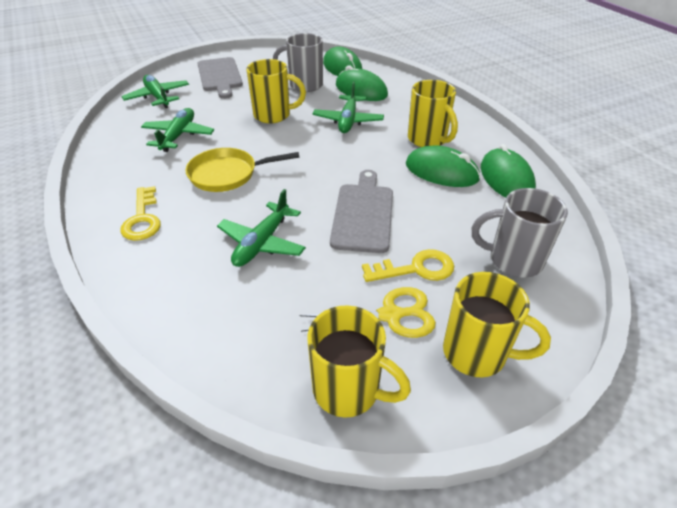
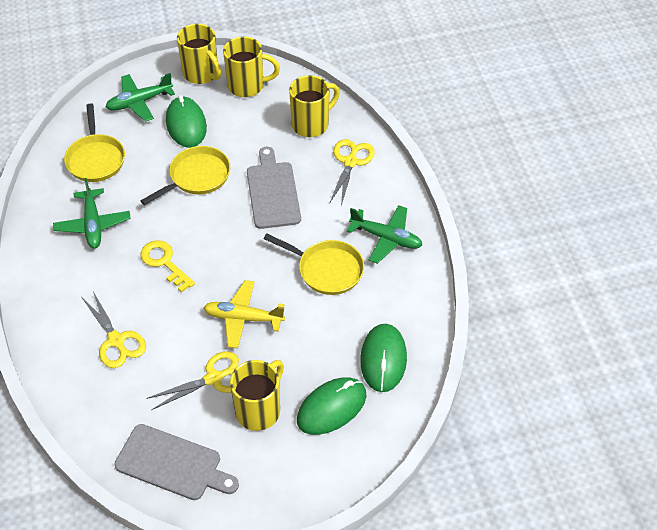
green mouse: 4 -> 3
green plane: 4 -> 3
grey mug: 2 -> 0
yellow key: 2 -> 1
yellow pan: 1 -> 3
yellow plane: 0 -> 1
yellow scissors: 1 -> 3

